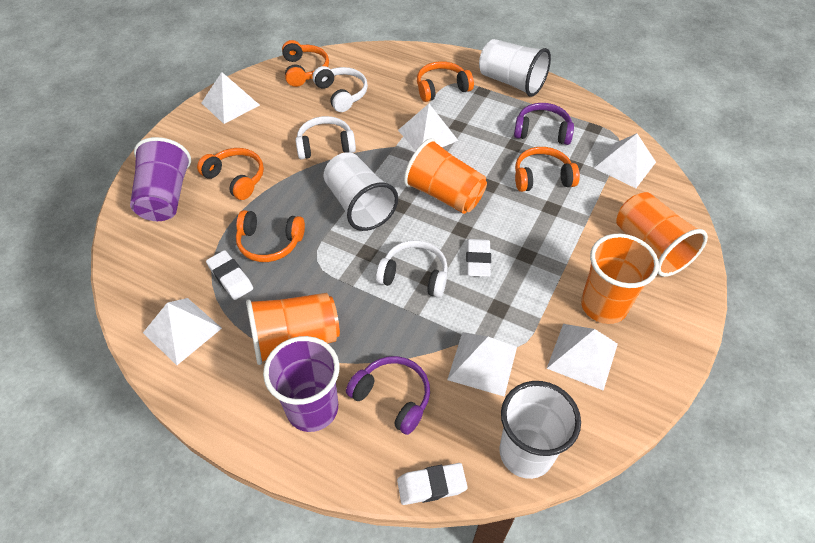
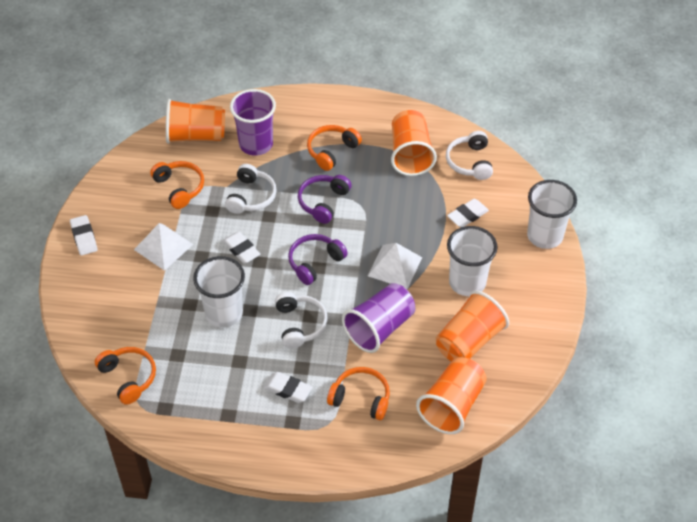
orange headphones: 5 -> 4
white eraser: 3 -> 4
white pyramid: 6 -> 2

